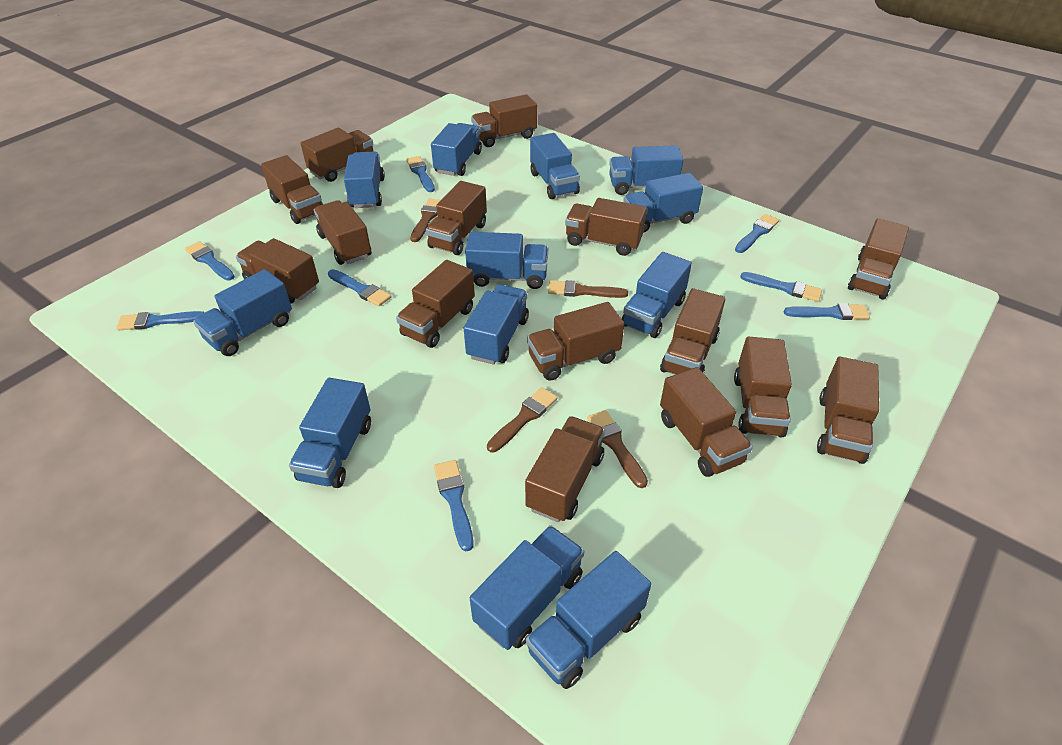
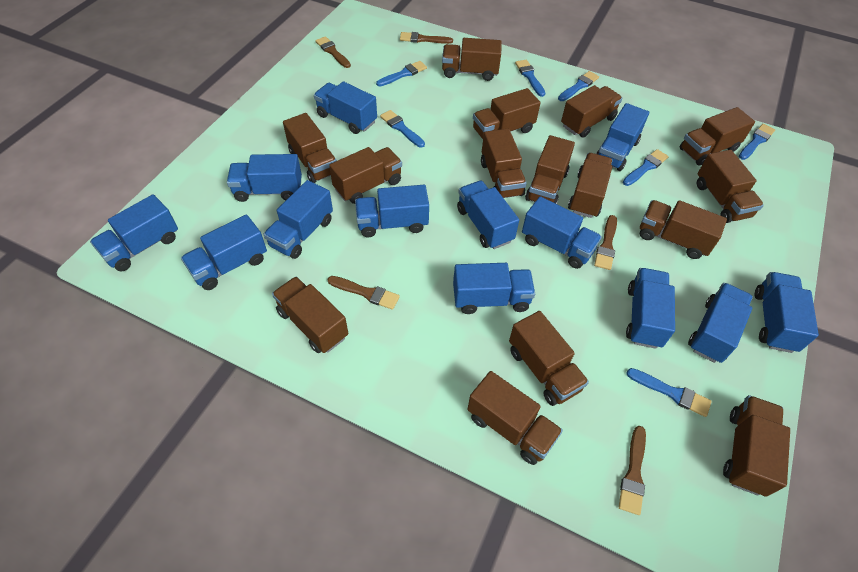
blue brush: 8 -> 7
blue truck: 12 -> 13
brown brush: 4 -> 5

